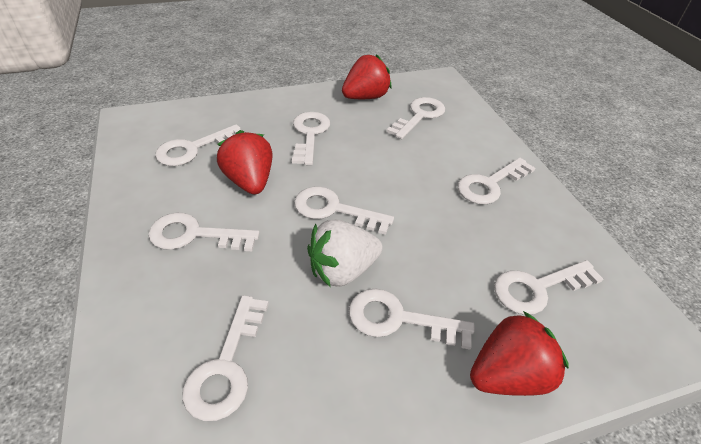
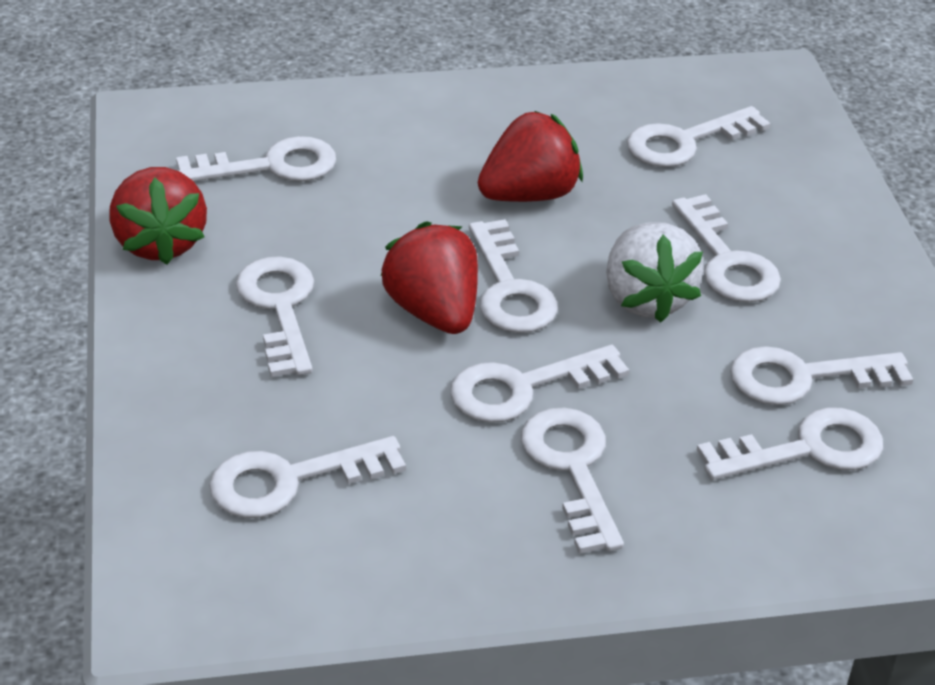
white key: 9 -> 10

